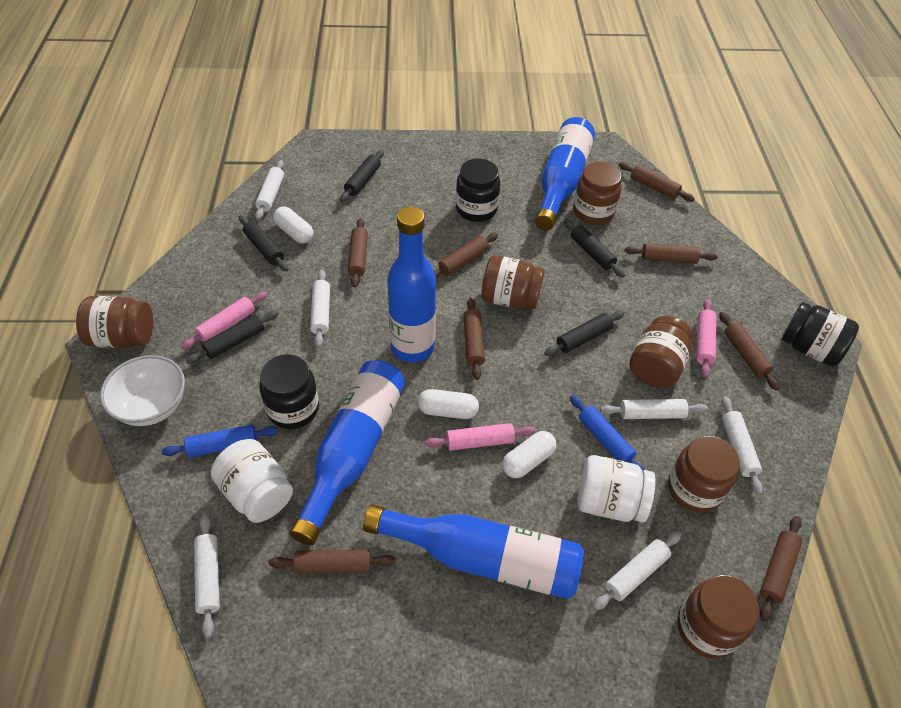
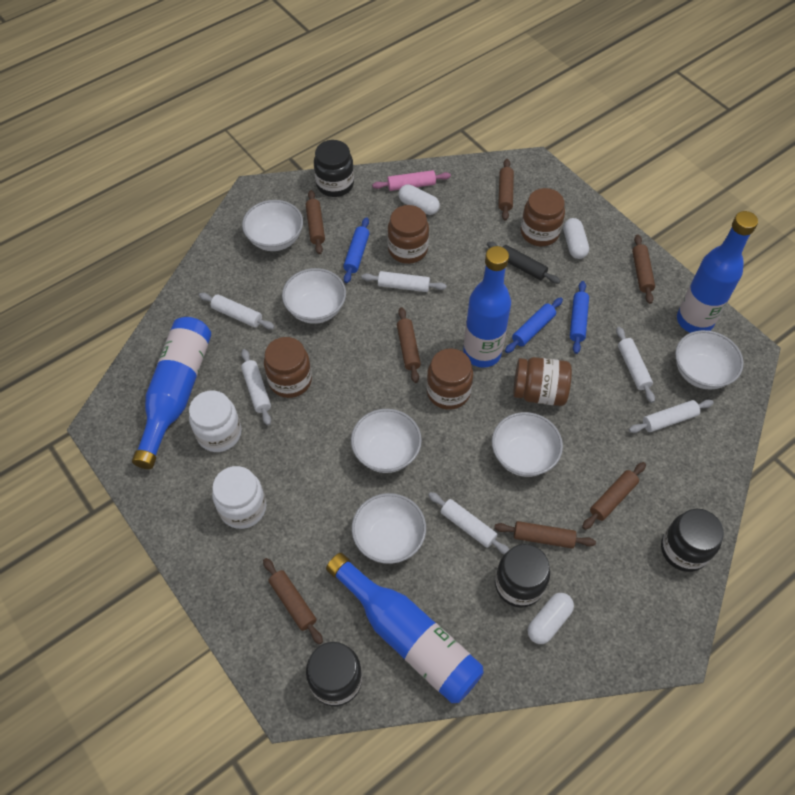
black jar: 3 -> 4
black rolling pin: 5 -> 1
blue rolling pin: 2 -> 3
brown jar: 6 -> 5
brown rolling pin: 8 -> 7
pink rolling pin: 3 -> 1
white bowl: 1 -> 6

